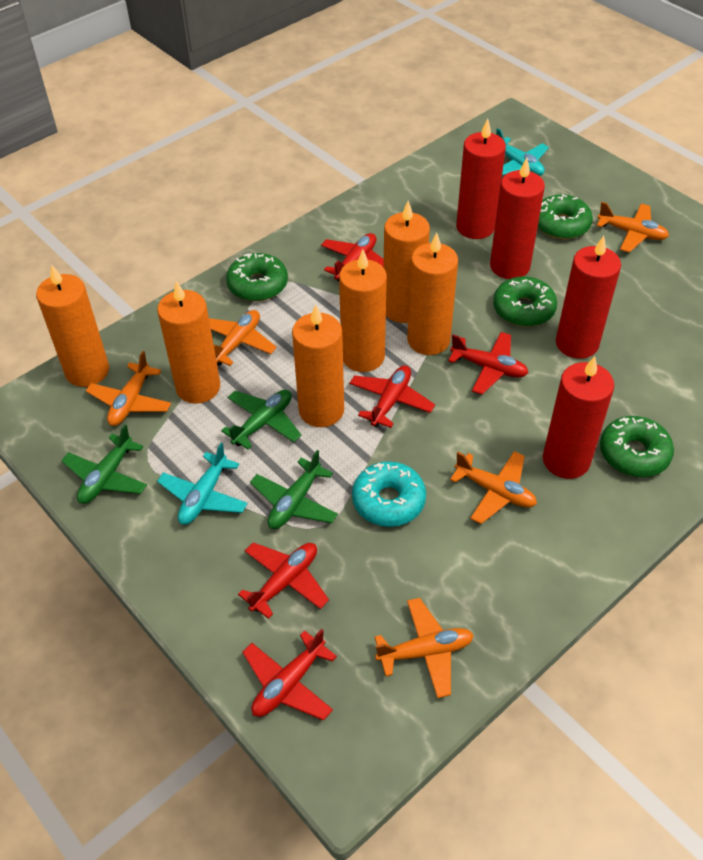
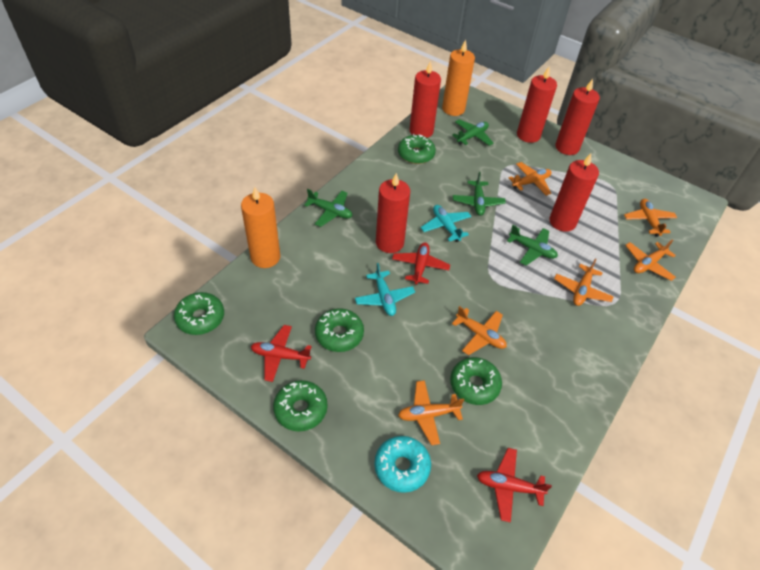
green donut: 4 -> 5
green plane: 3 -> 4
orange candle: 6 -> 2
orange plane: 5 -> 6
red candle: 4 -> 5
red plane: 5 -> 3

